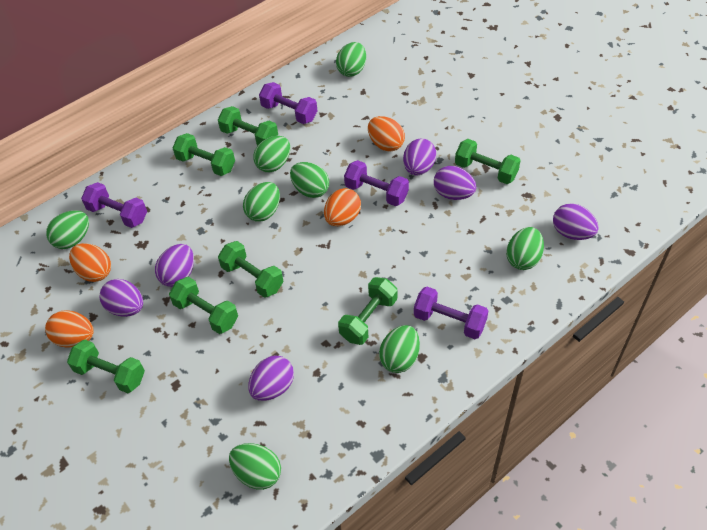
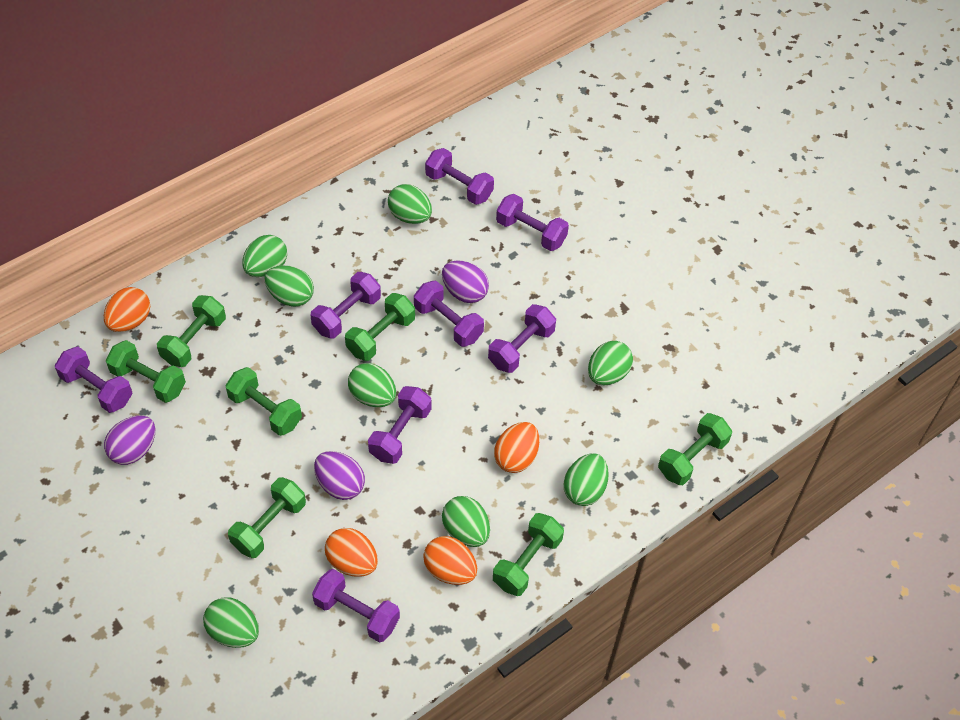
purple dumbbell: 4 -> 8
purple egg: 6 -> 3

